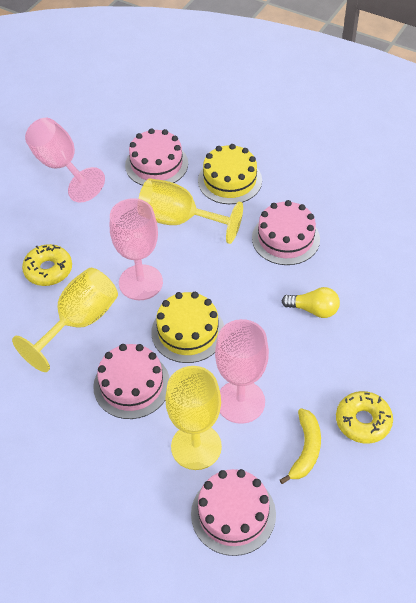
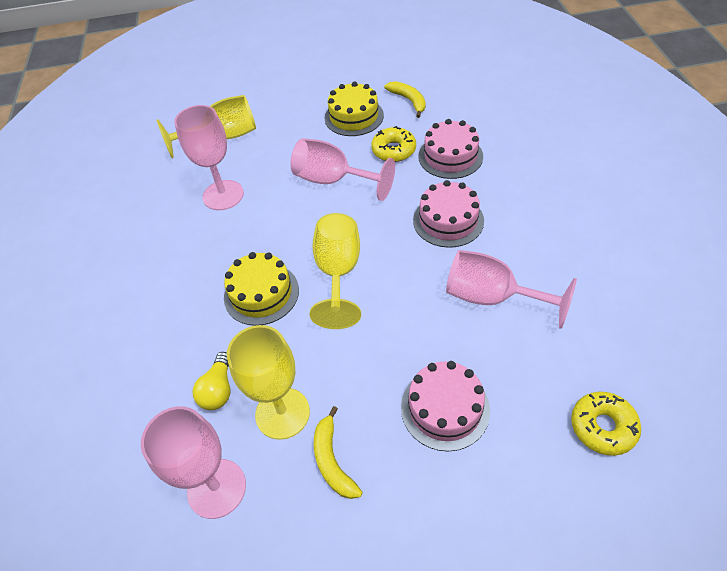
pink cake: 4 -> 3
pink goblet: 3 -> 4
yellow banana: 1 -> 2

